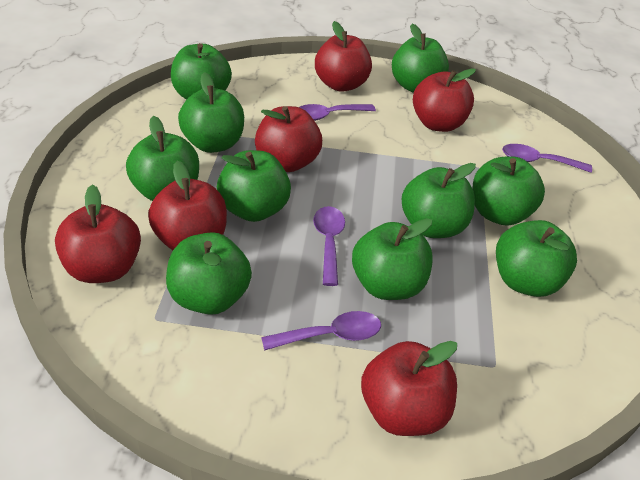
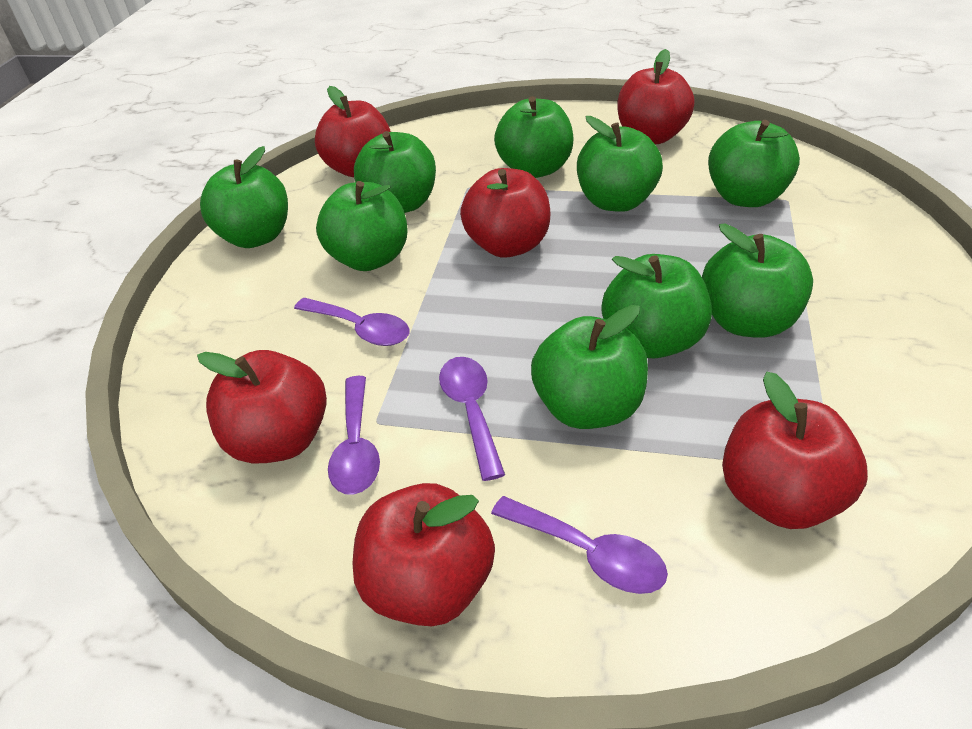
green apple: 10 -> 9

